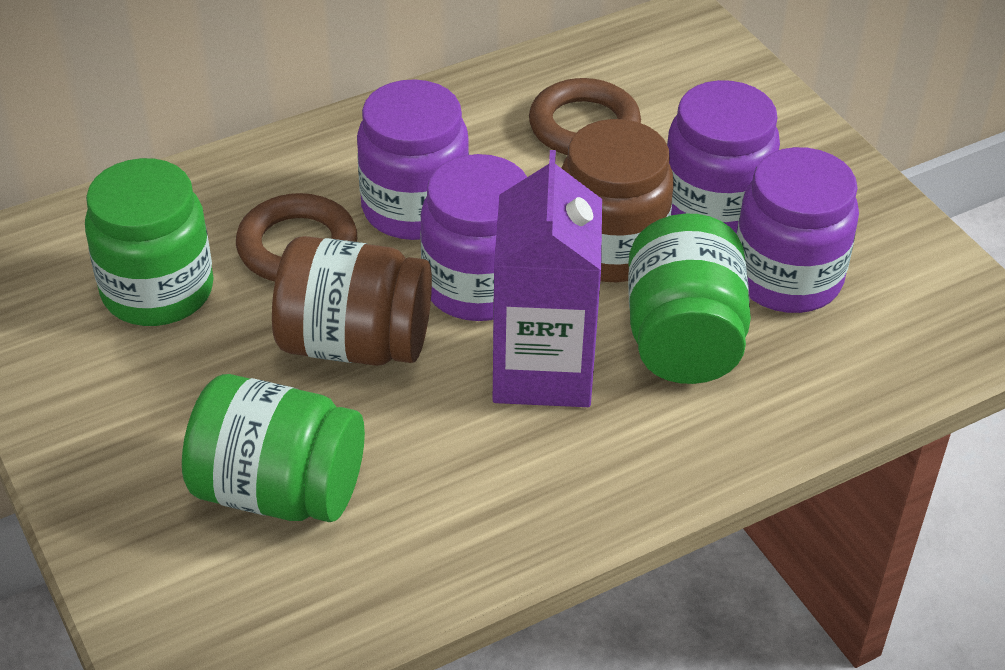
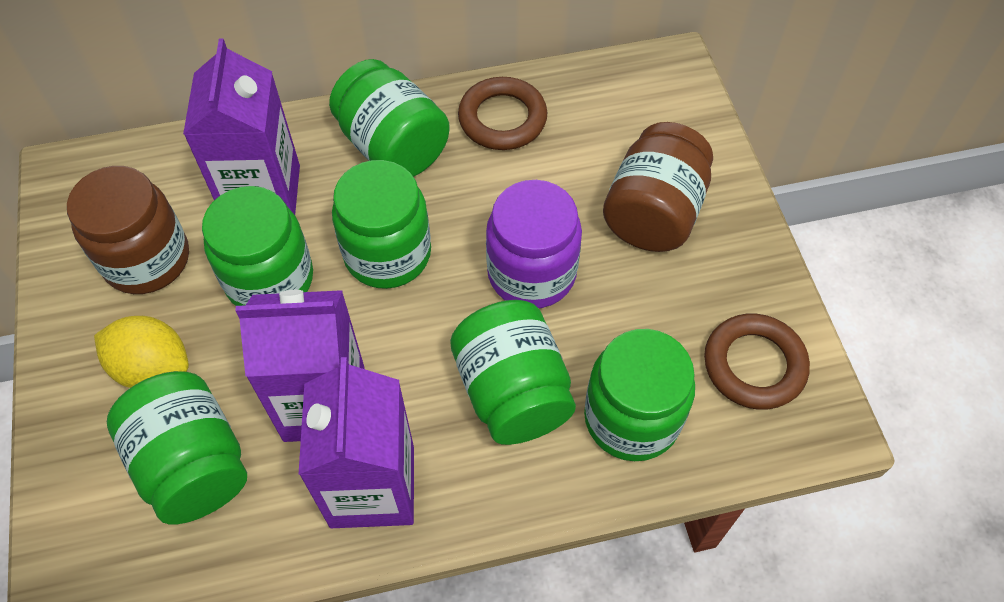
green jar: 3 -> 6
purple carton: 1 -> 3
purple jar: 4 -> 1
yellow lemon: 0 -> 1

